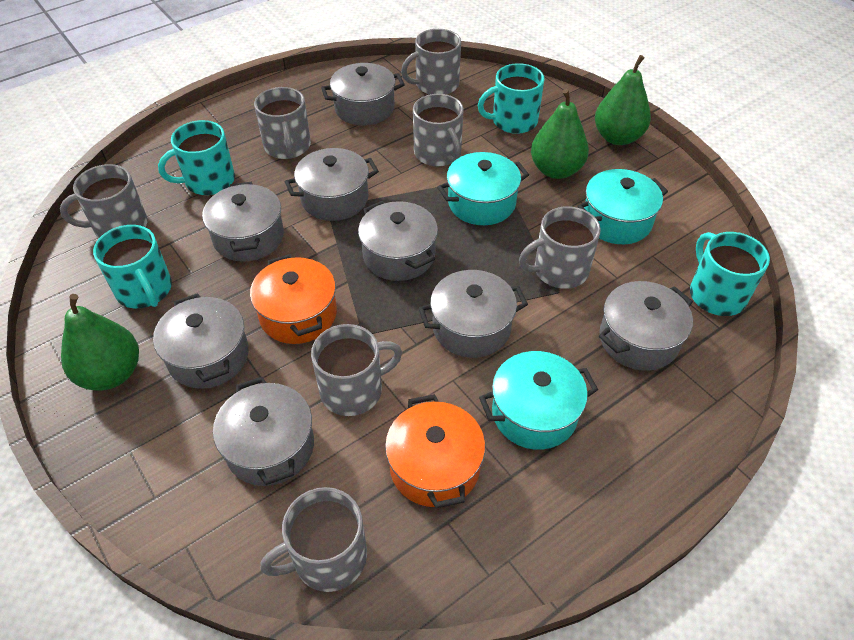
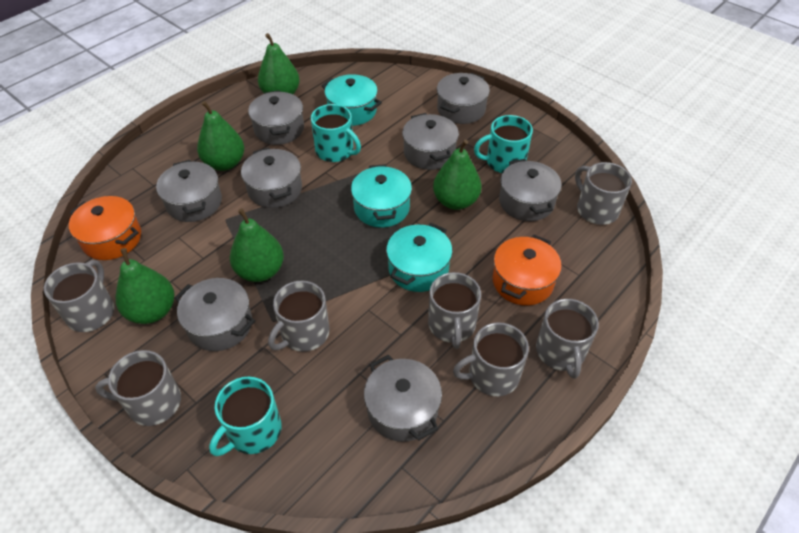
green pear: 3 -> 5
turquoise mug: 4 -> 3

